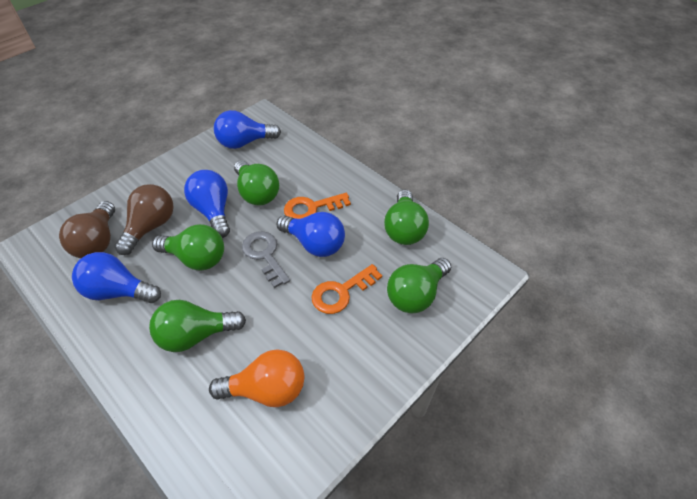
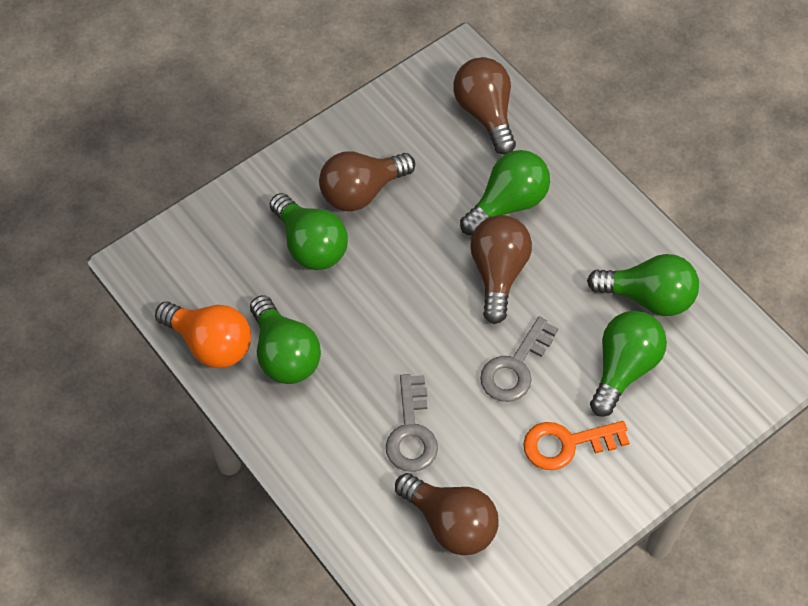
blue light bulb: 4 -> 0
brown light bulb: 2 -> 4
grey key: 1 -> 2
orange key: 2 -> 1

